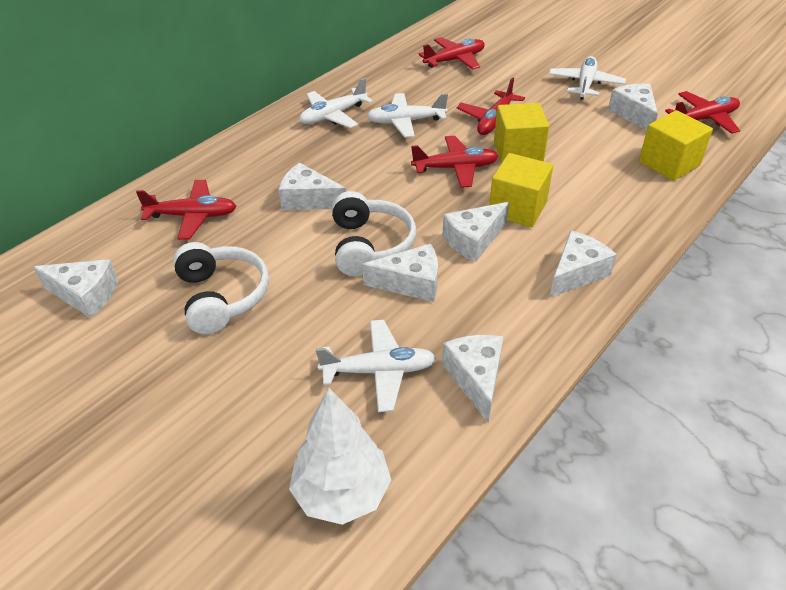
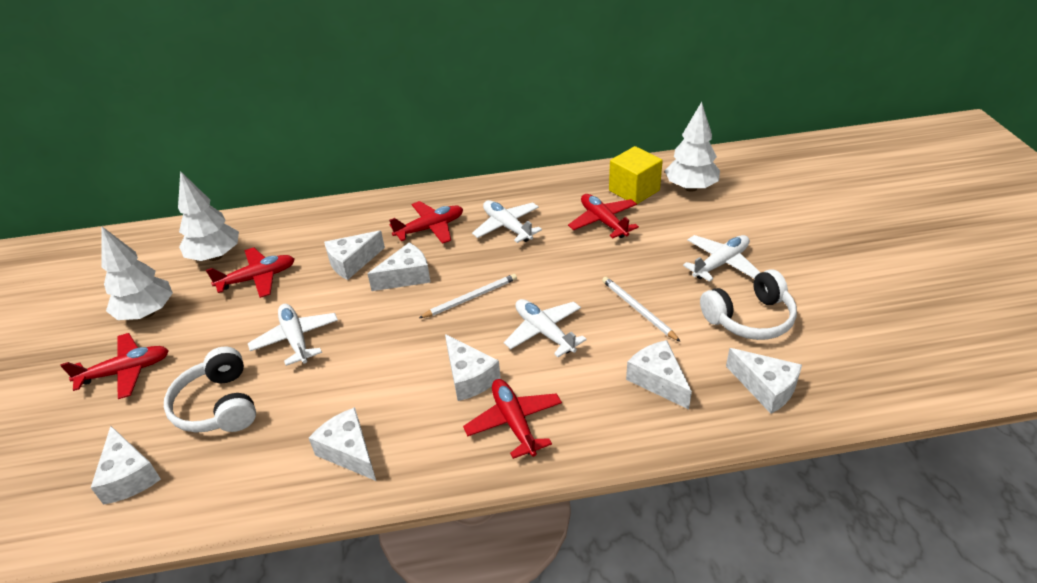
white pencil: 0 -> 2
white tree: 1 -> 3
yellow cube: 3 -> 1

